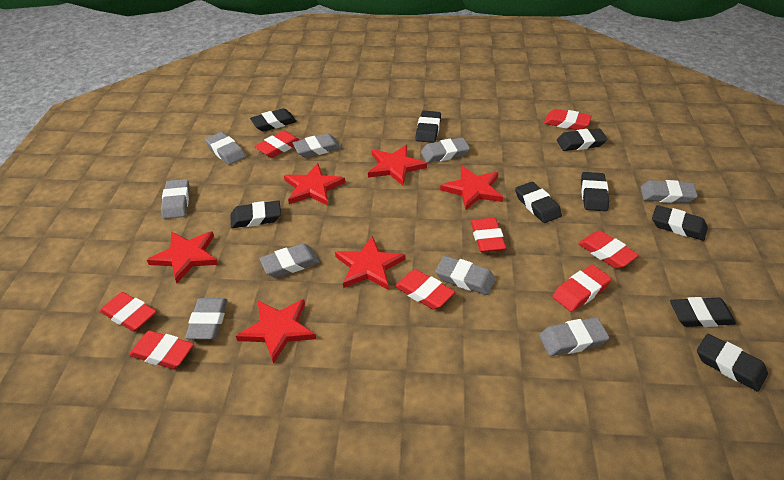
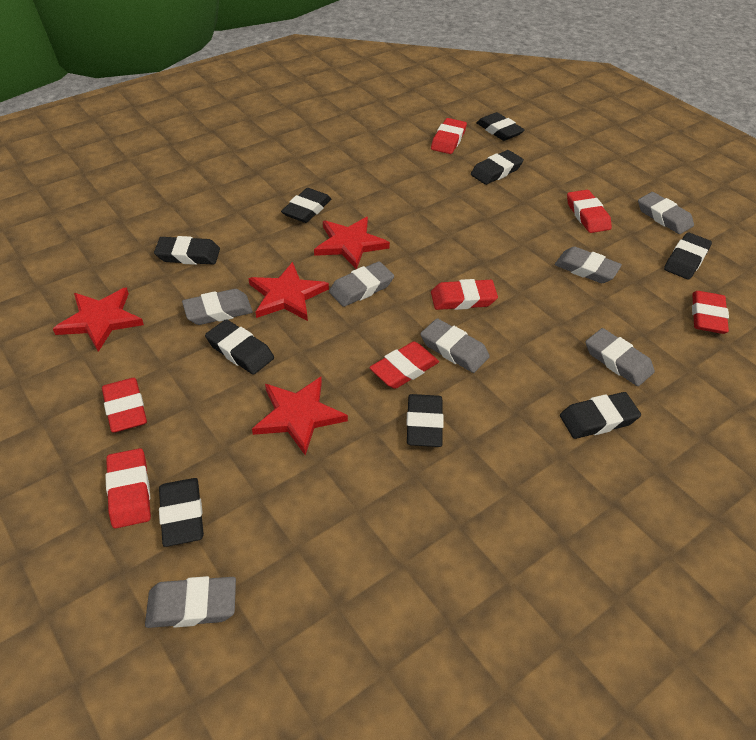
grey eraser: 9 -> 7
red eraser: 8 -> 7
red star: 6 -> 4

